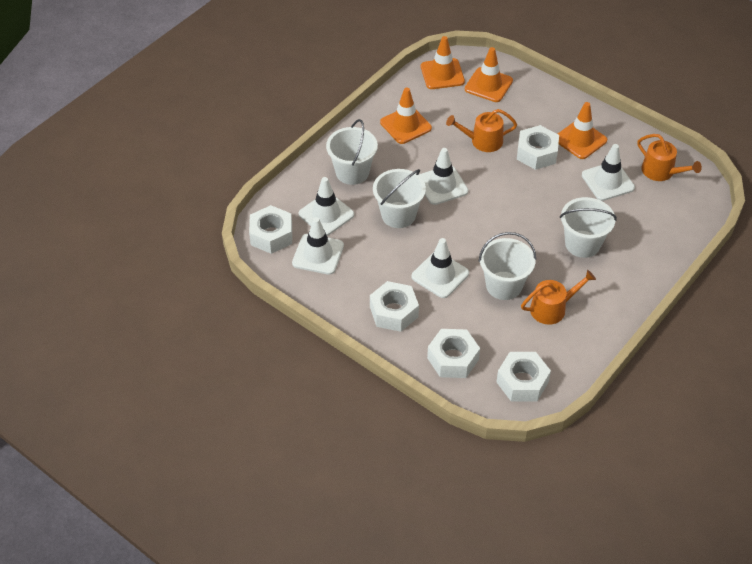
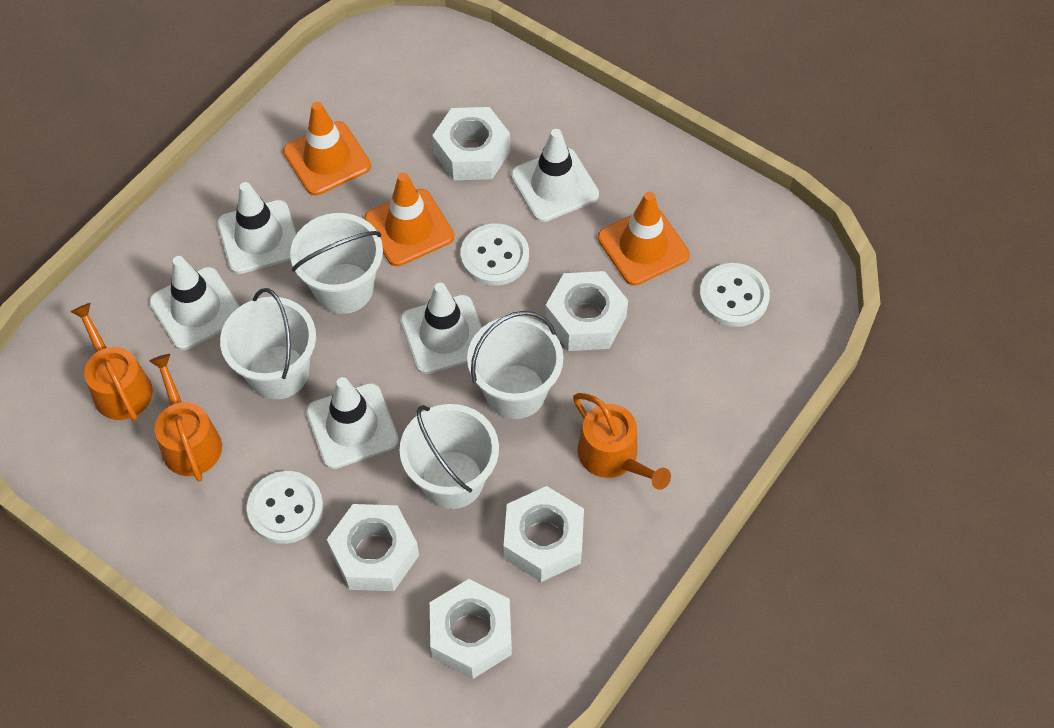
orange traffic cone: 4 -> 3
white button: 0 -> 3

